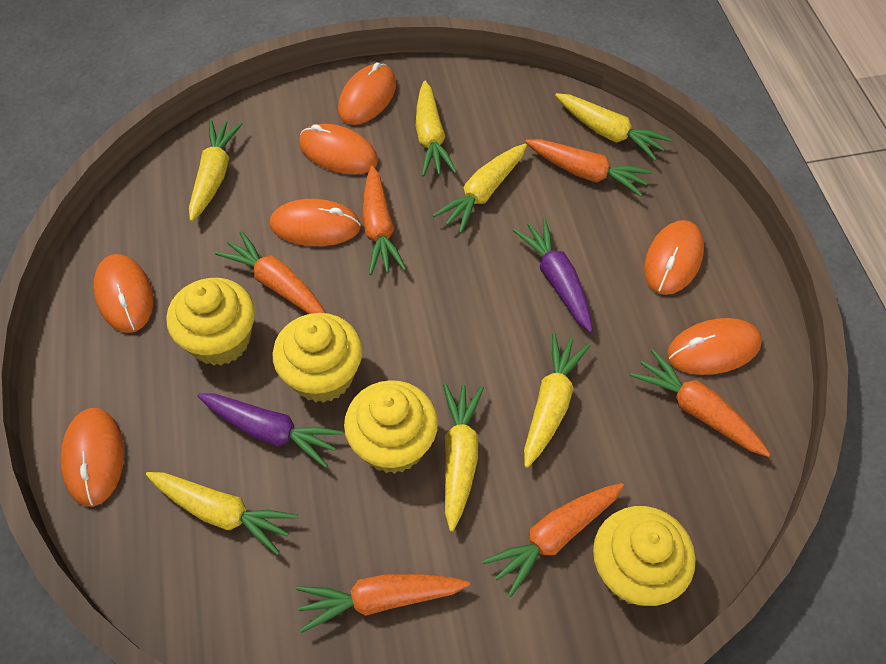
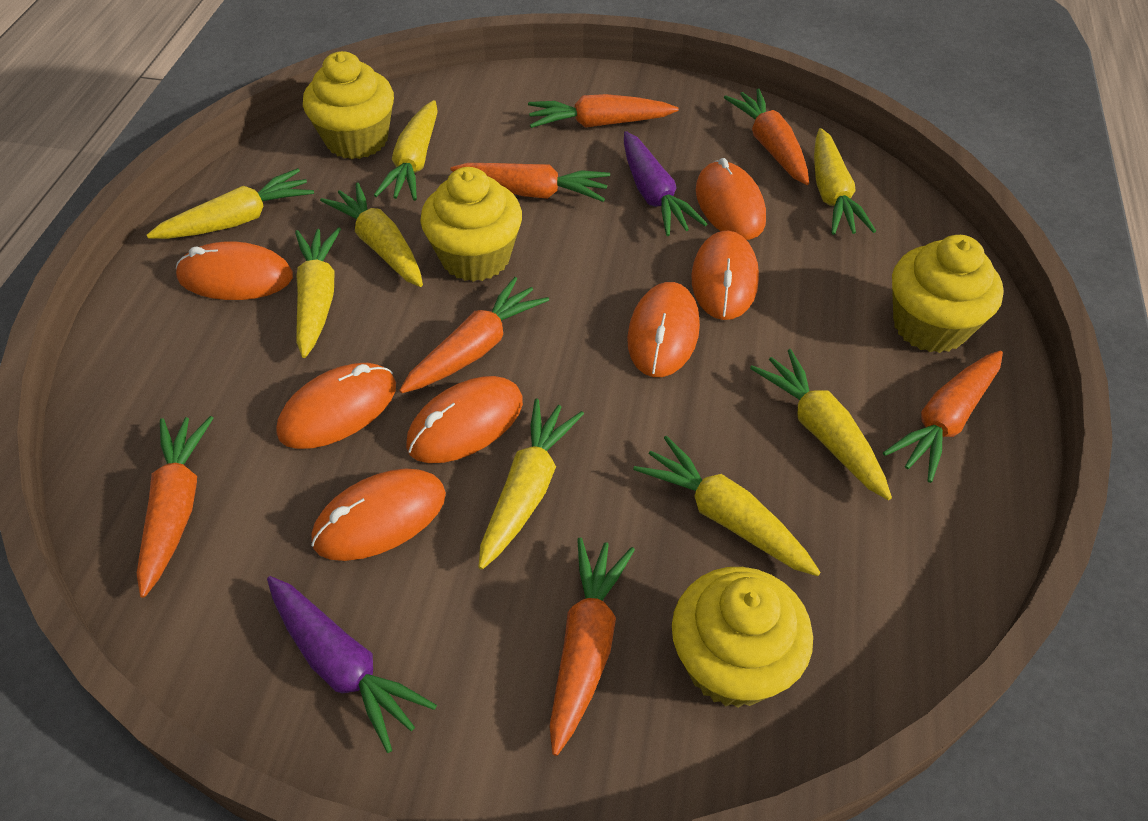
orange carrot: 6 -> 7
yellow carrot: 7 -> 8

